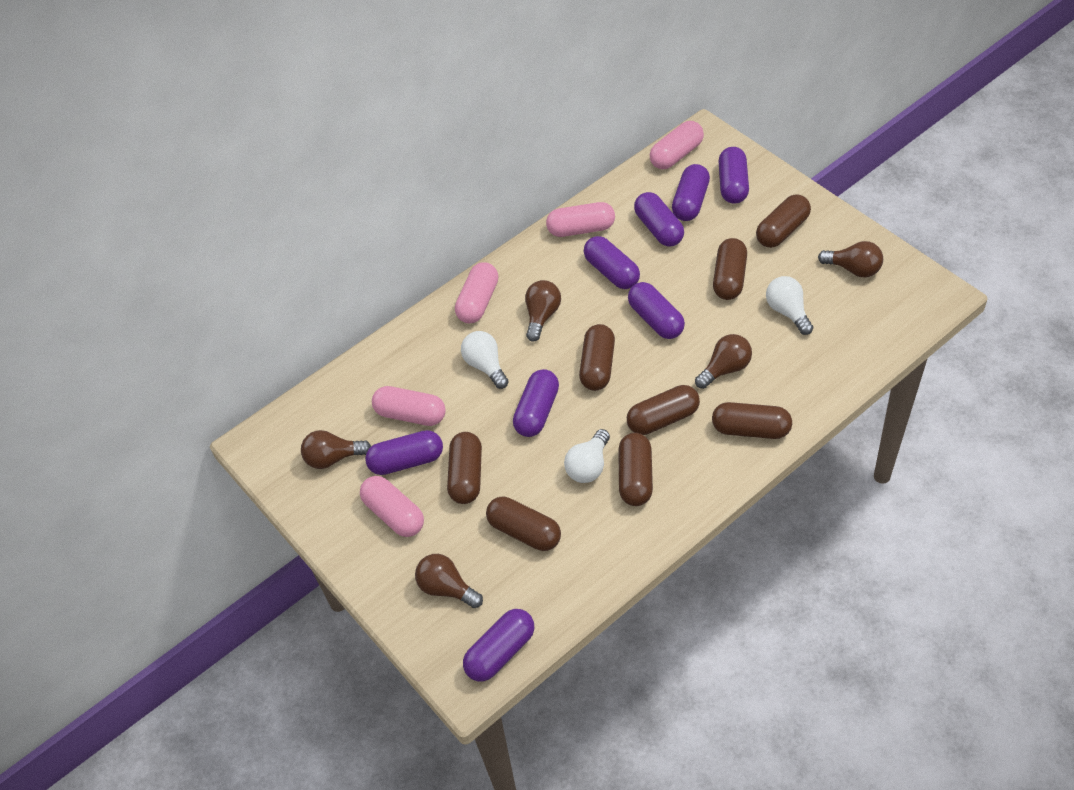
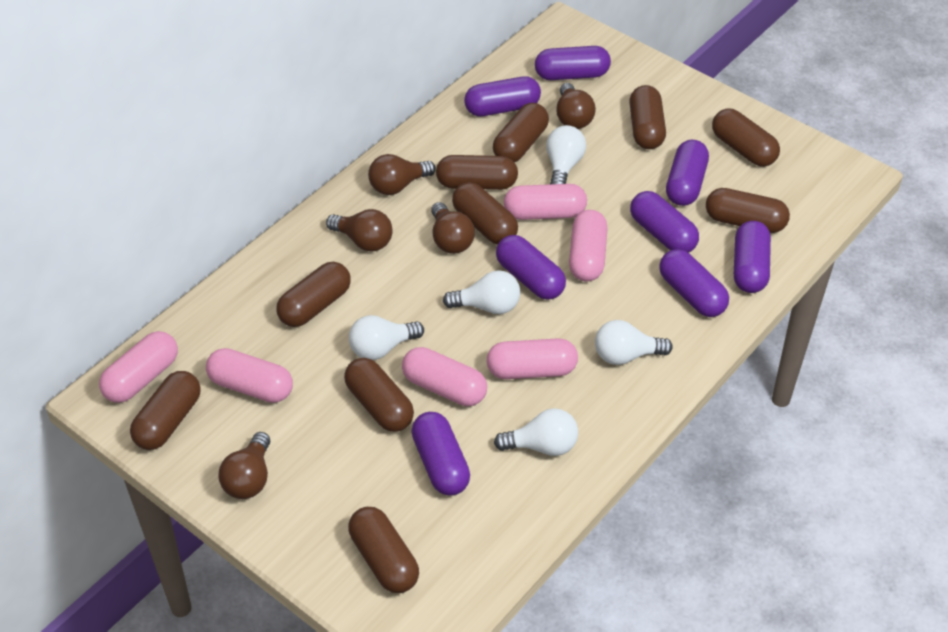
brown capsule: 8 -> 10
pink capsule: 5 -> 6
white light bulb: 3 -> 5

